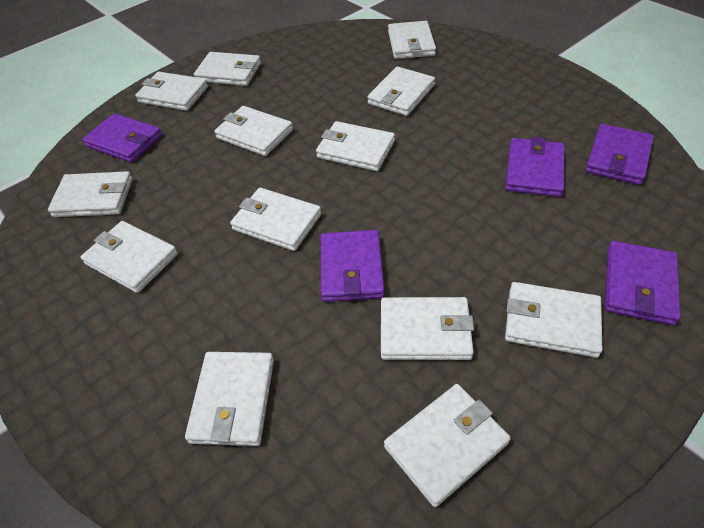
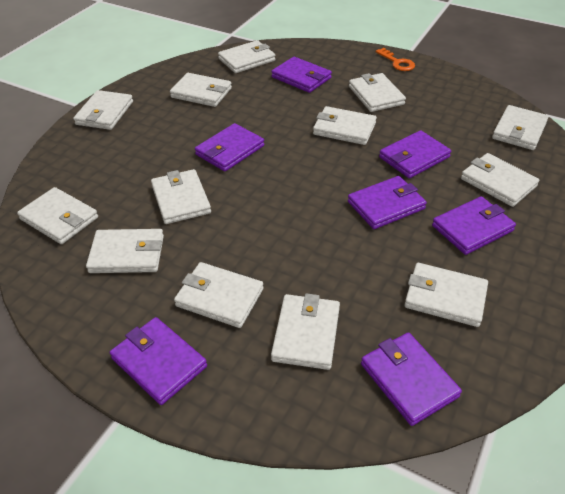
orange key: 0 -> 1
purple wallet: 5 -> 7

